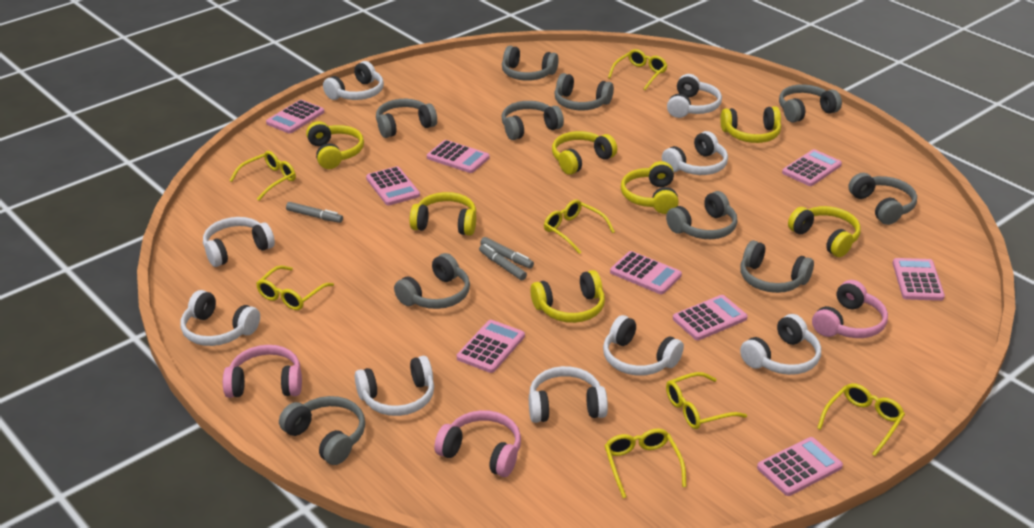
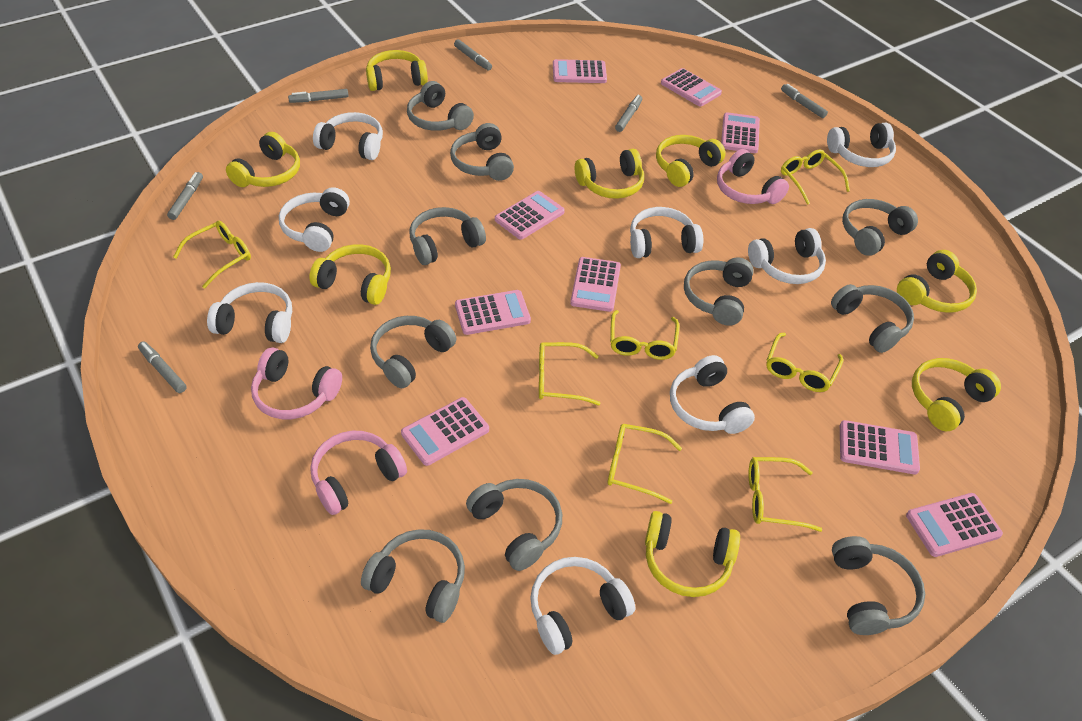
grey marker: 3 -> 6
white headphones: 9 -> 8
yellow headphones: 7 -> 8

